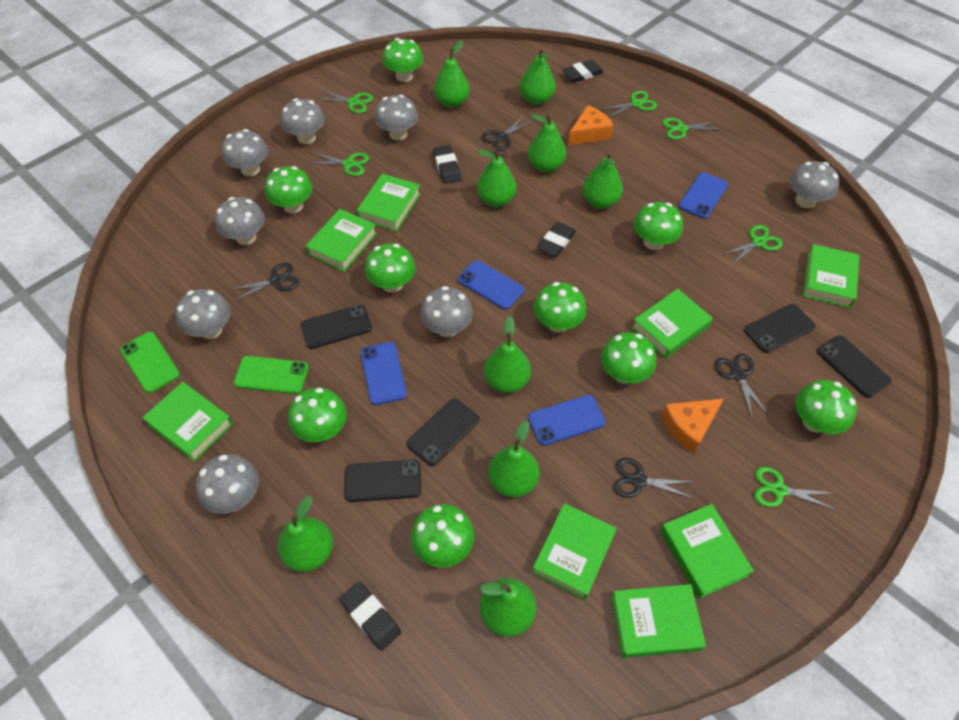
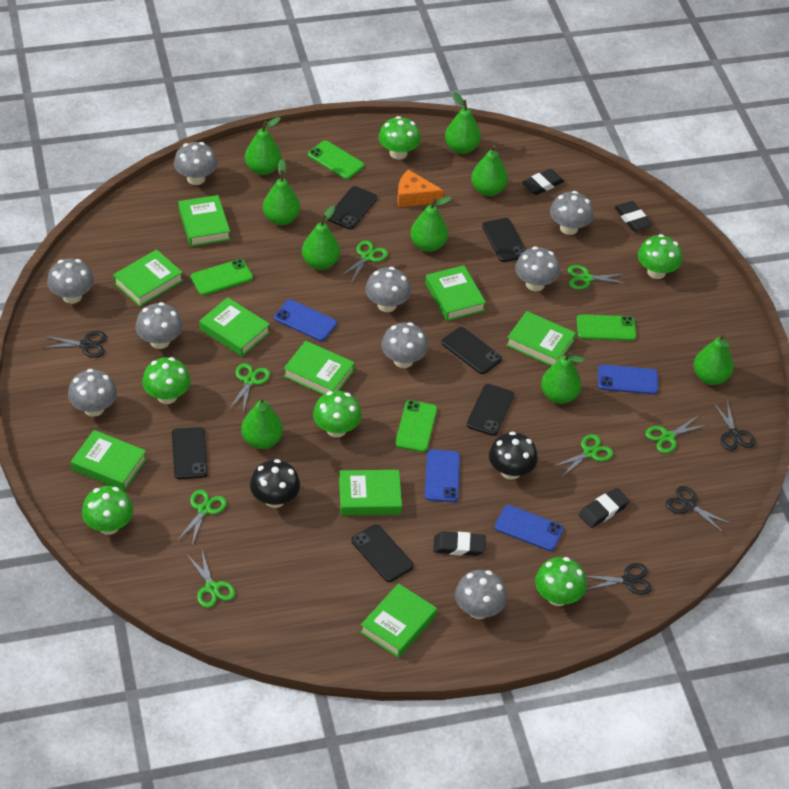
black mushroom: 0 -> 2
black phone: 5 -> 6
green book: 8 -> 9
green mushroom: 9 -> 6
green phone: 2 -> 4
green scissors: 6 -> 7
grey mushroom: 8 -> 9
orange cheese: 2 -> 1

